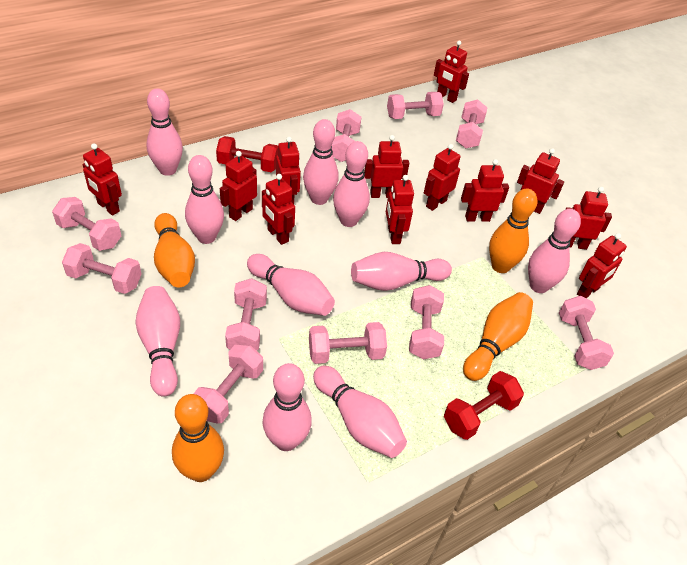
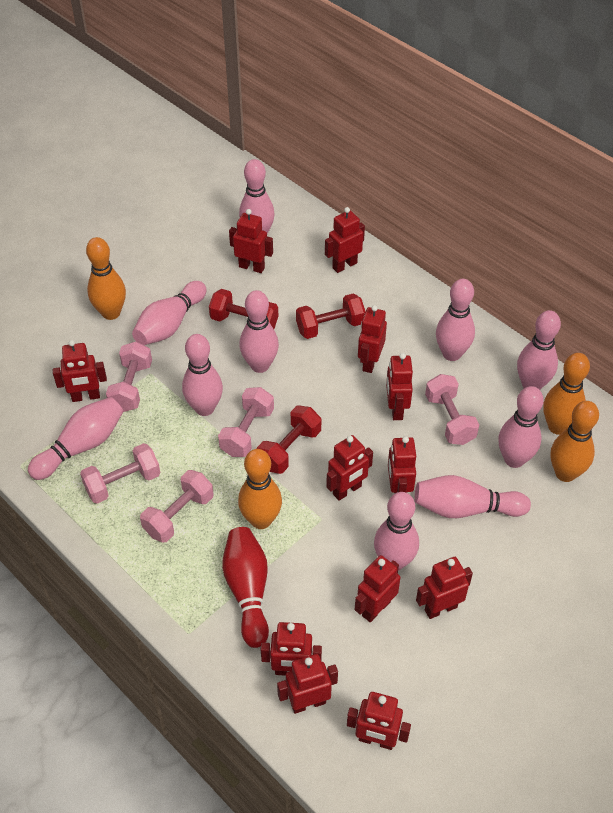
pink dumbbell: 10 -> 5
red bowling pin: 0 -> 1
red dumbbell: 2 -> 3

